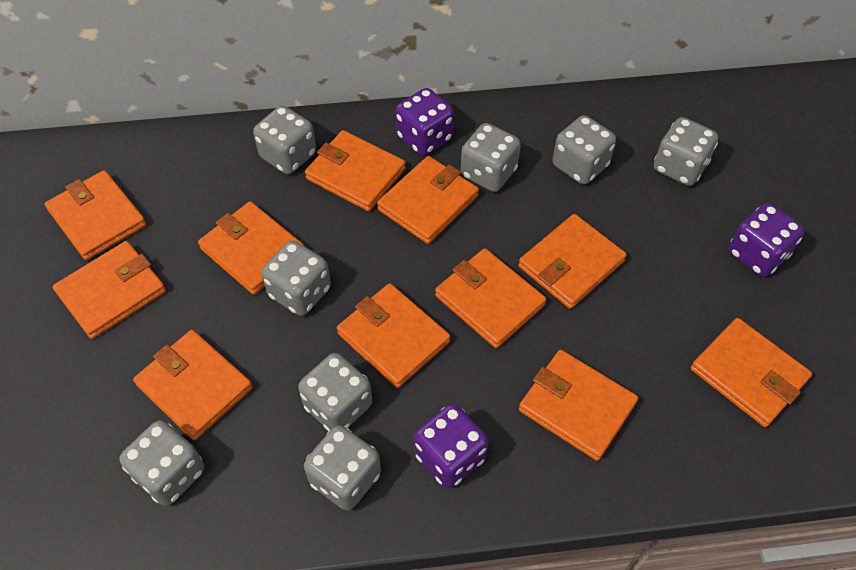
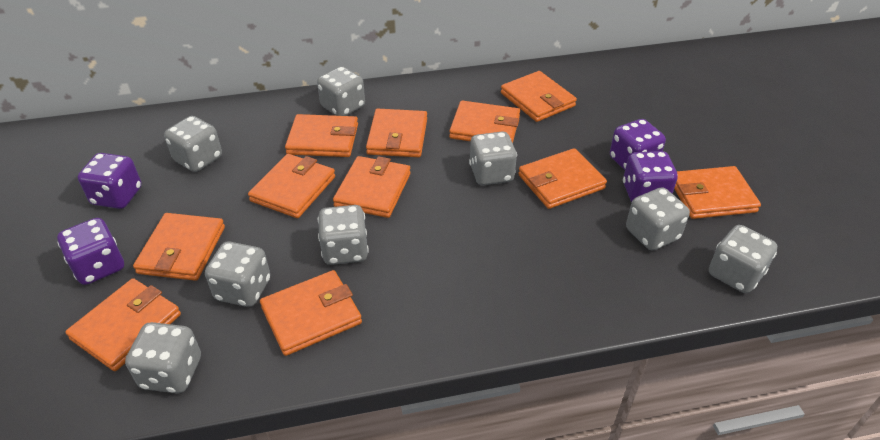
purple dice: 3 -> 4

